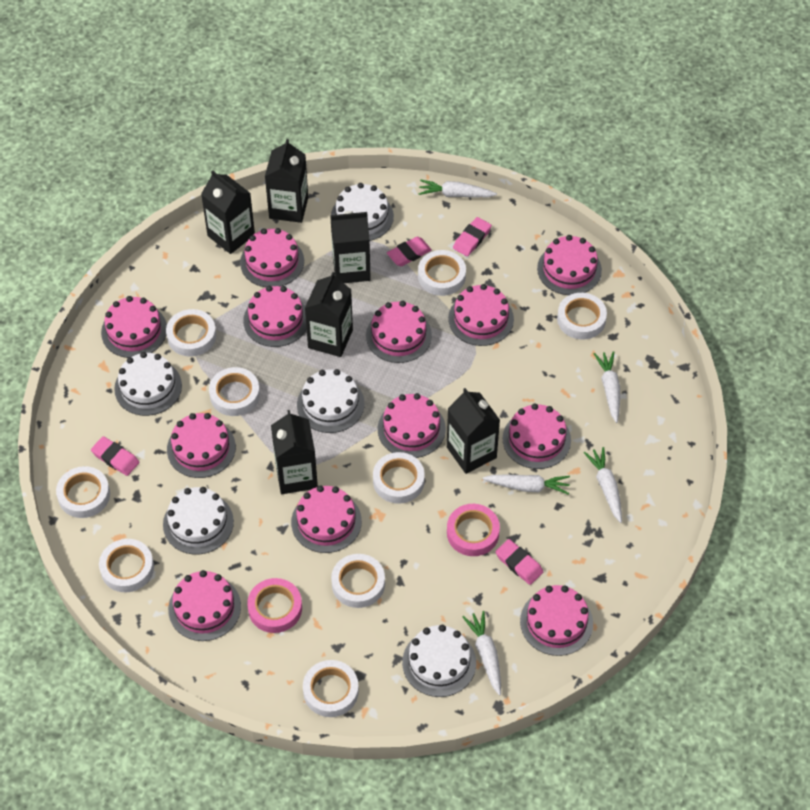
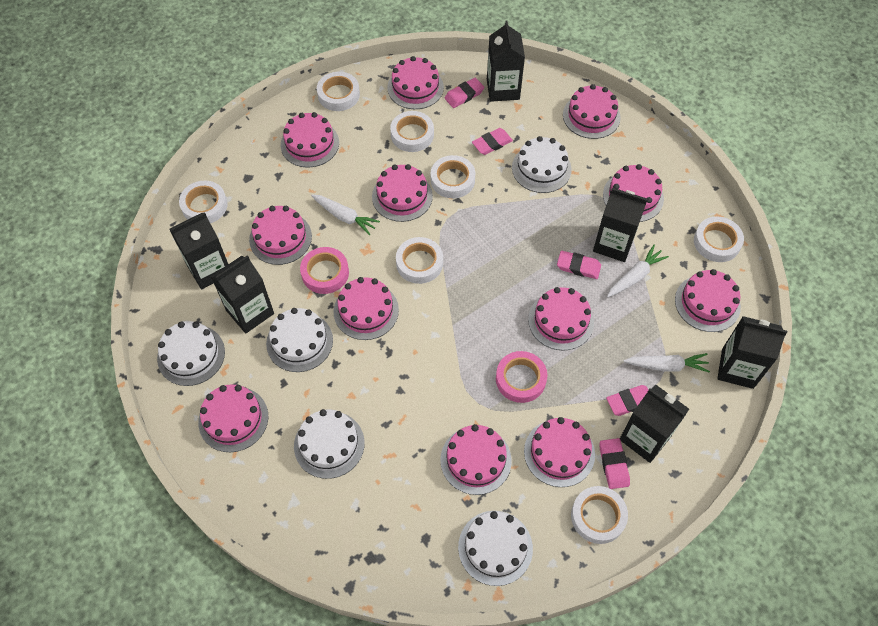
pink eraser: 4 -> 5
white carrot: 5 -> 3
white tape: 9 -> 7

